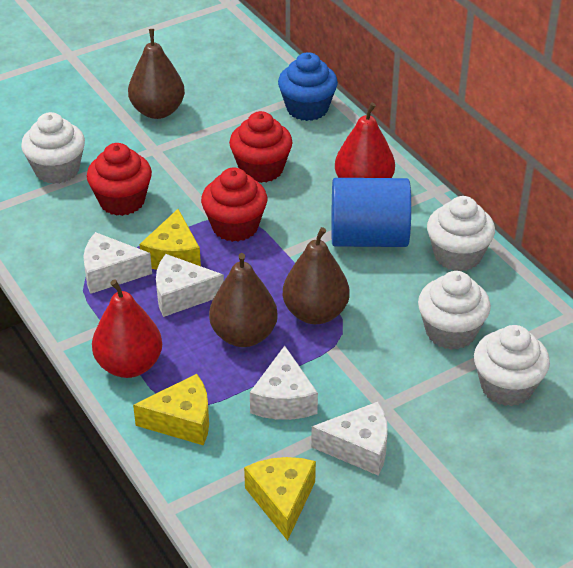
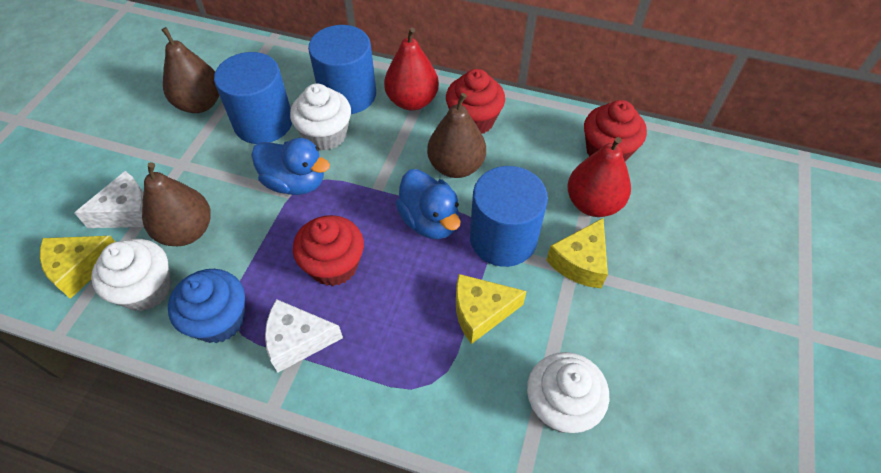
blue cylinder: 1 -> 3
blue duck: 0 -> 2
white cheese: 4 -> 2
white cupcake: 4 -> 3

